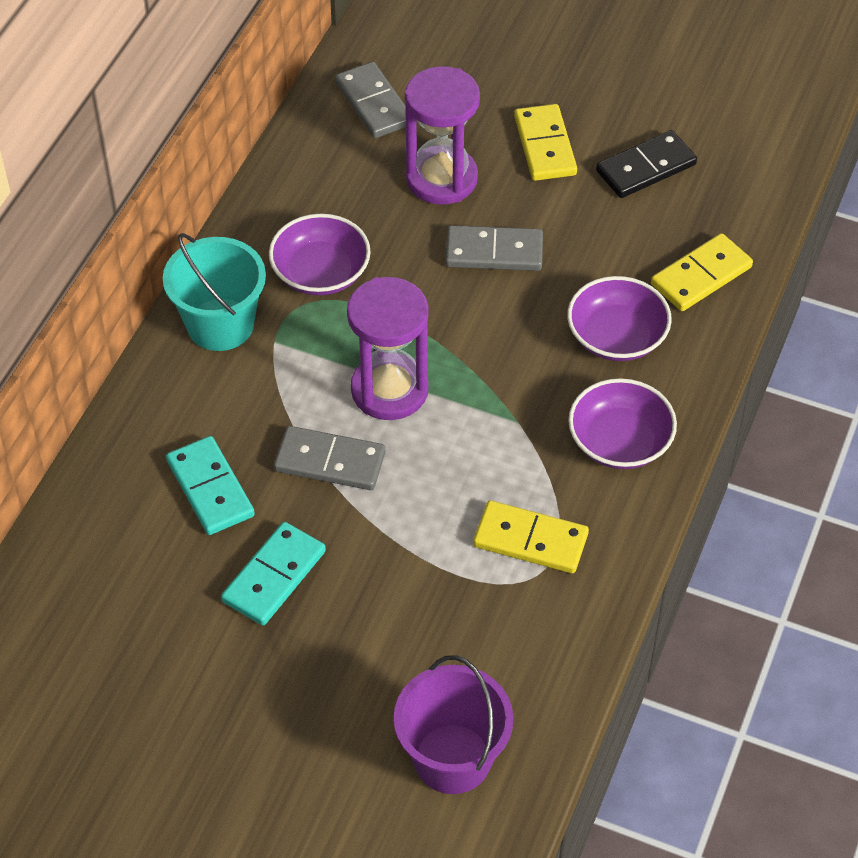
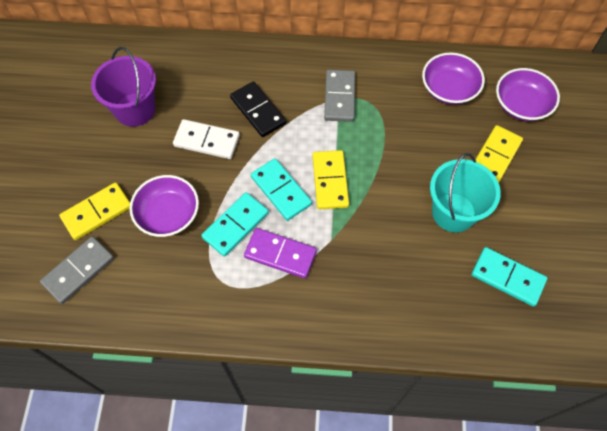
grey domino: 3 -> 2
purple domino: 0 -> 1
purple hourglass: 2 -> 0
turquoise domino: 2 -> 3
white domino: 0 -> 1

